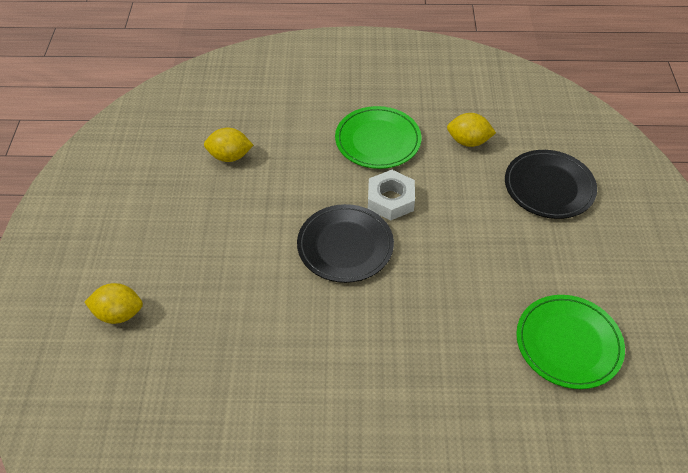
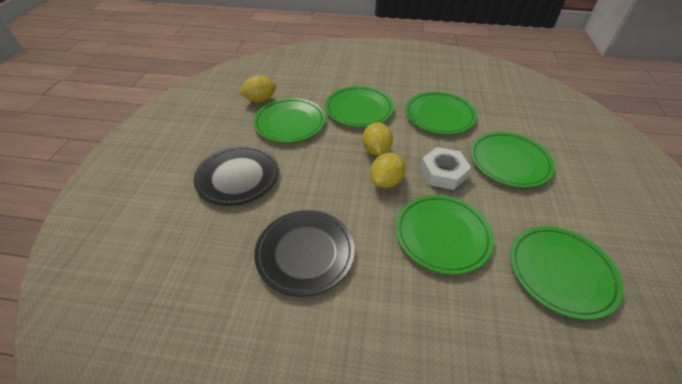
green plate: 2 -> 6

